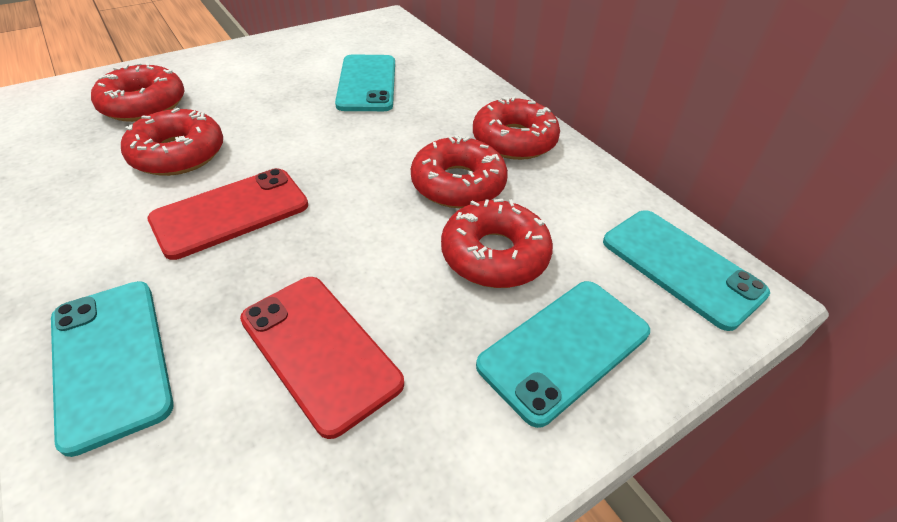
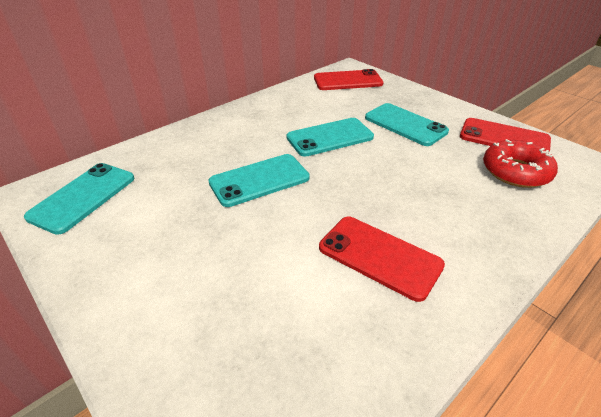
red donut: 5 -> 1
red phone: 2 -> 3

